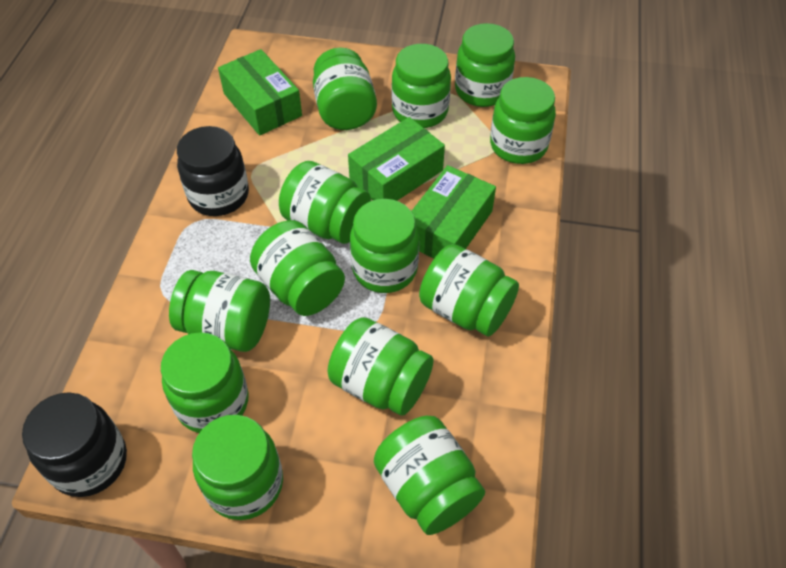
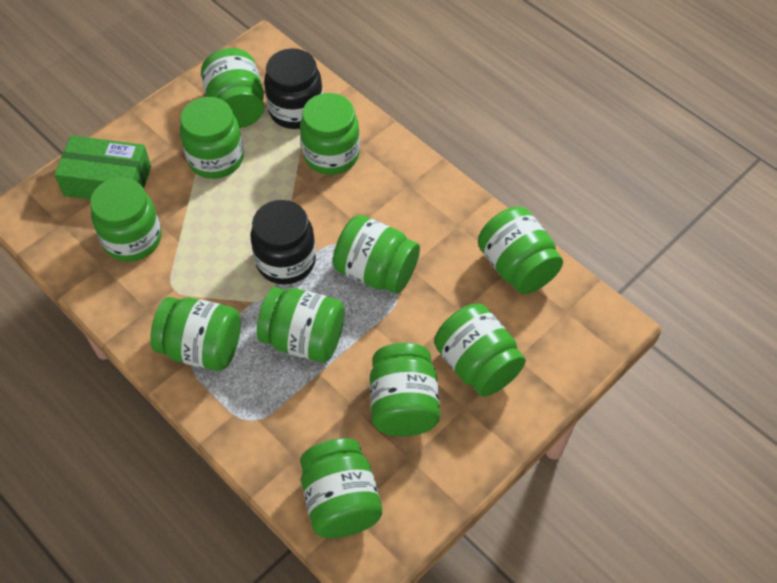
green box: 3 -> 1
green jar: 13 -> 11

